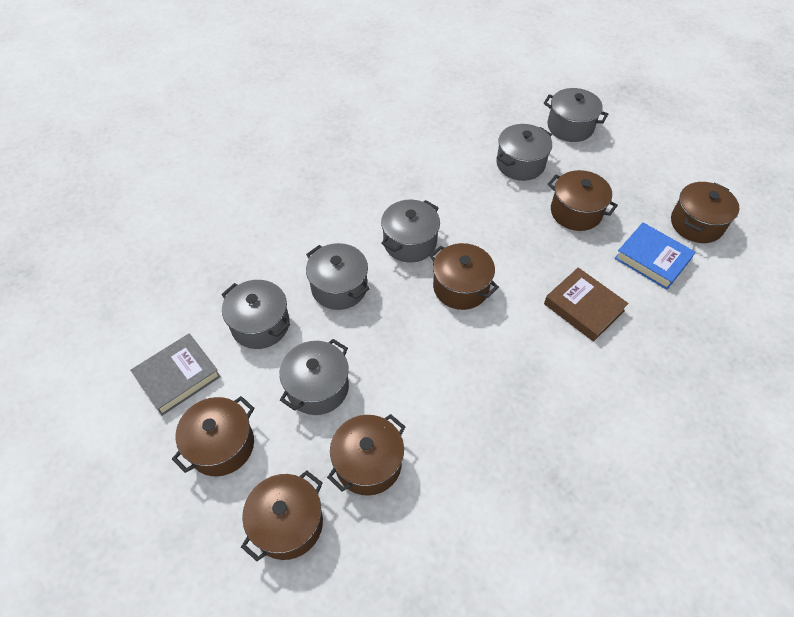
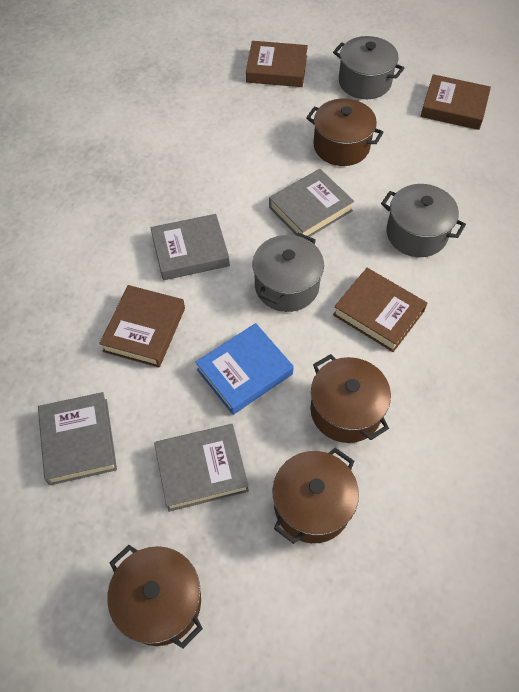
brown book: 1 -> 4
brown pot: 6 -> 4
grey book: 1 -> 4
grey pot: 6 -> 3

